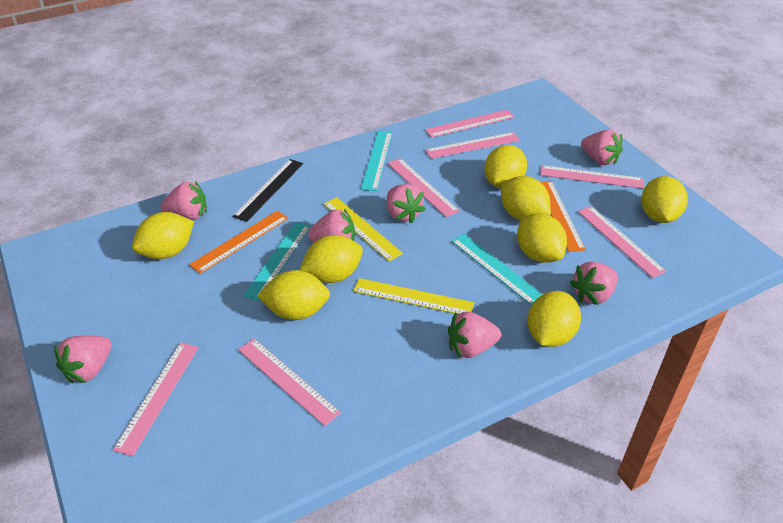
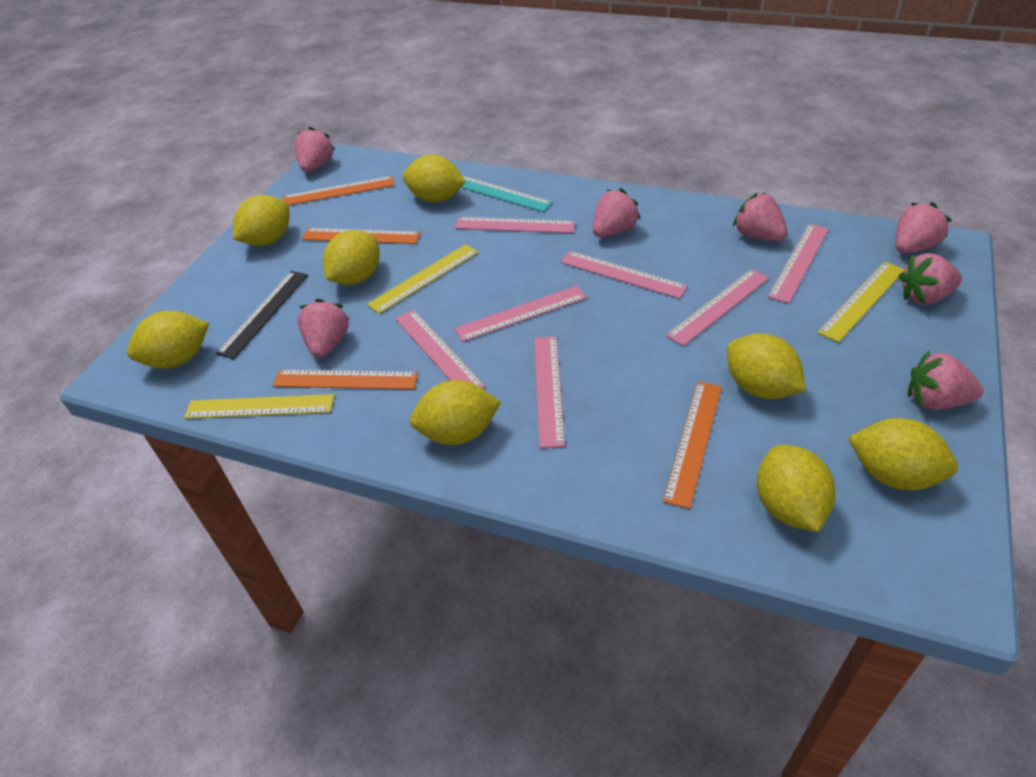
orange ruler: 2 -> 4
turquoise ruler: 3 -> 1
yellow ruler: 2 -> 3

